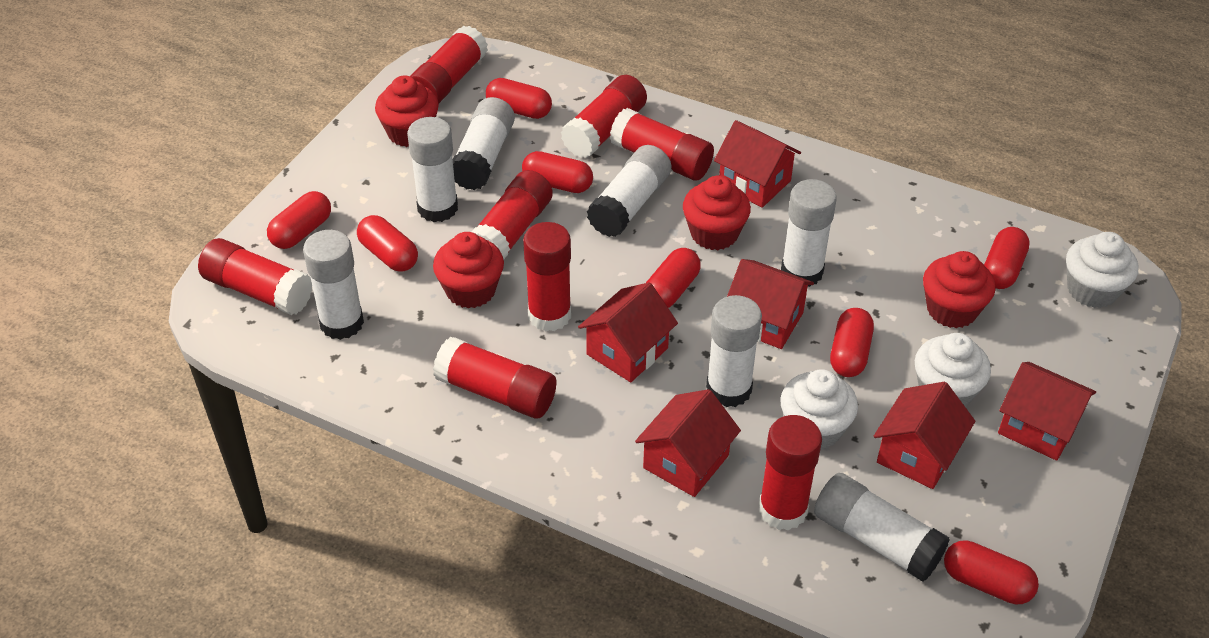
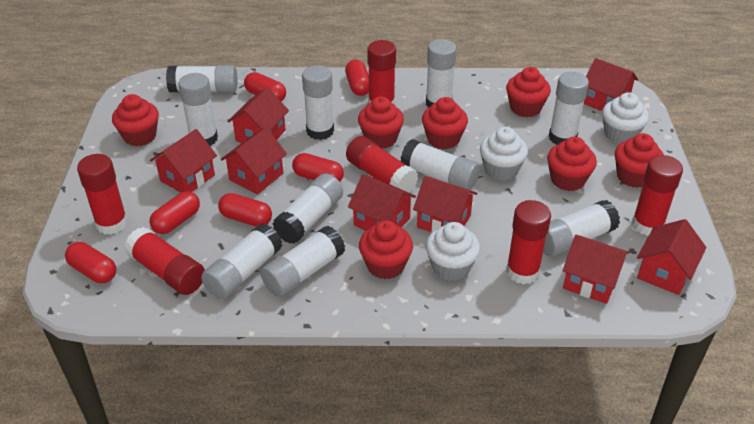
red capsule: 8 -> 6
red cupcake: 4 -> 7
red glue stick: 8 -> 6
red house: 6 -> 8
white glue stick: 7 -> 10

